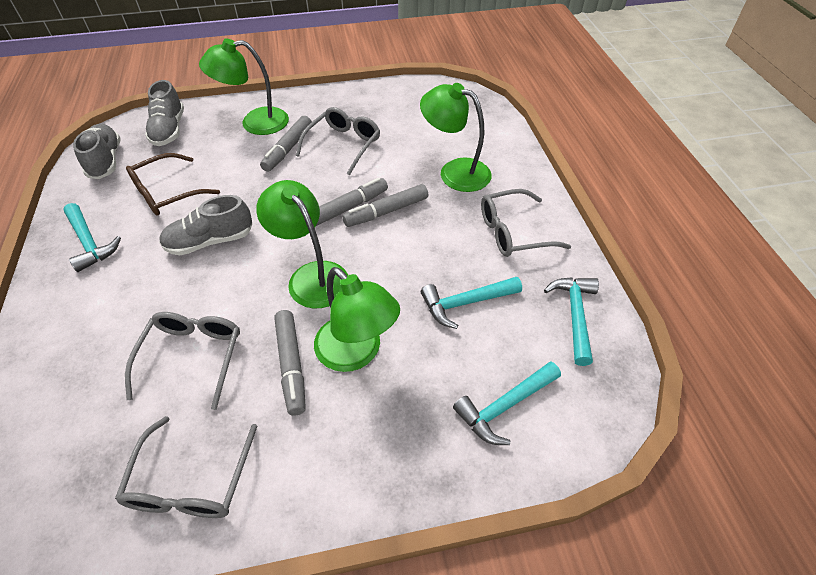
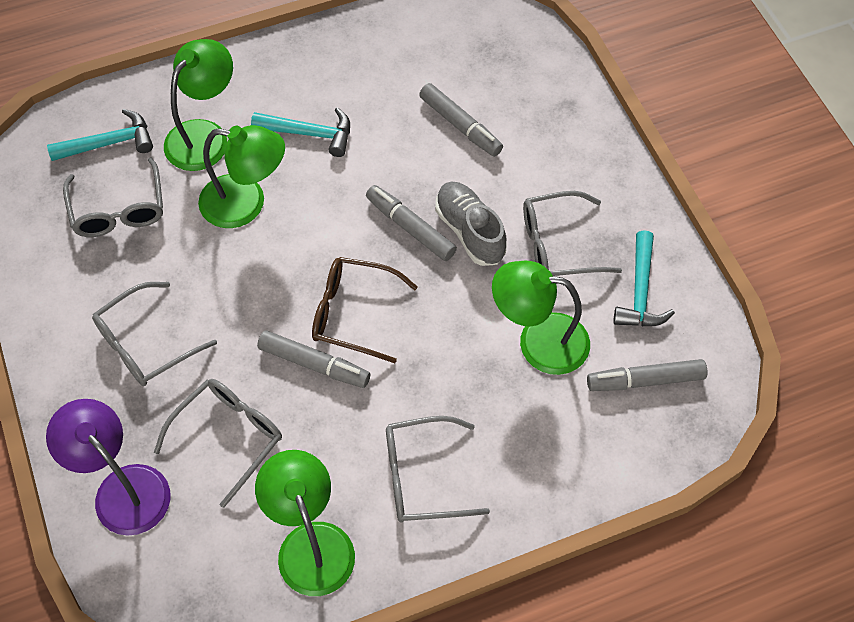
grey glasses: 4 -> 5
grey shoe: 3 -> 1
purple lamp: 0 -> 1
turquoise hammer: 4 -> 3

